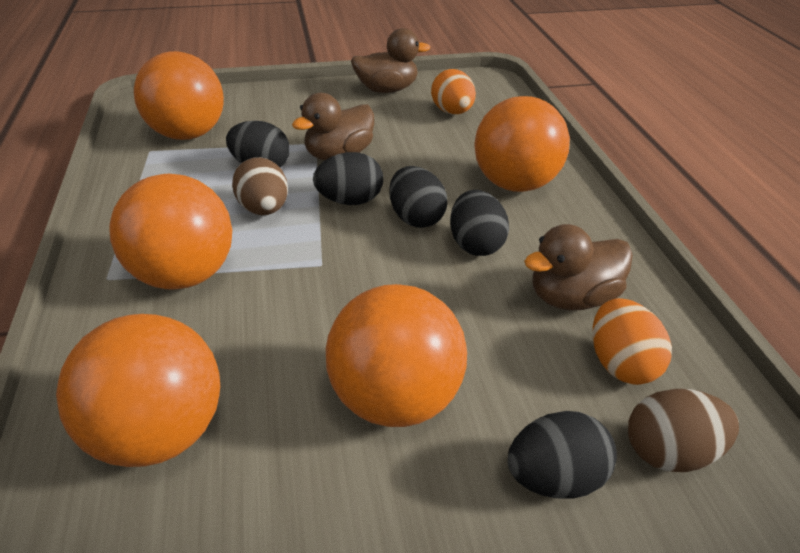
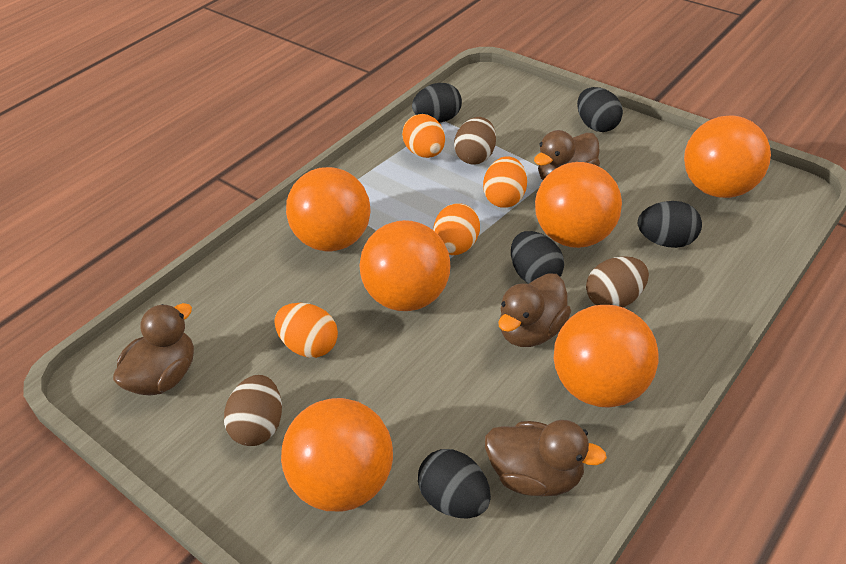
brown duck: 3 -> 4
brown egg: 2 -> 3
orange ball: 5 -> 6
orange egg: 2 -> 4

